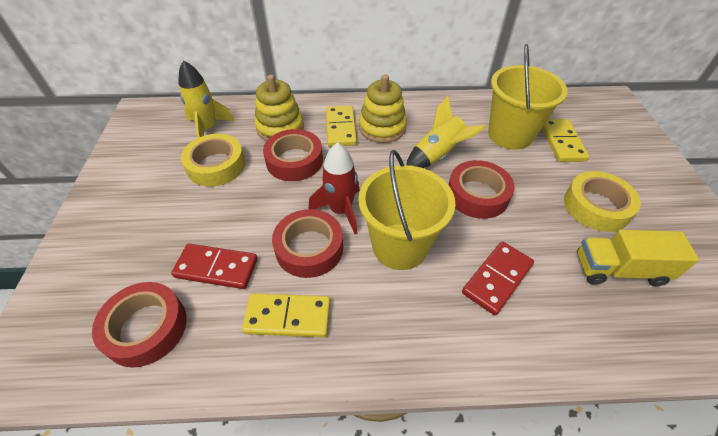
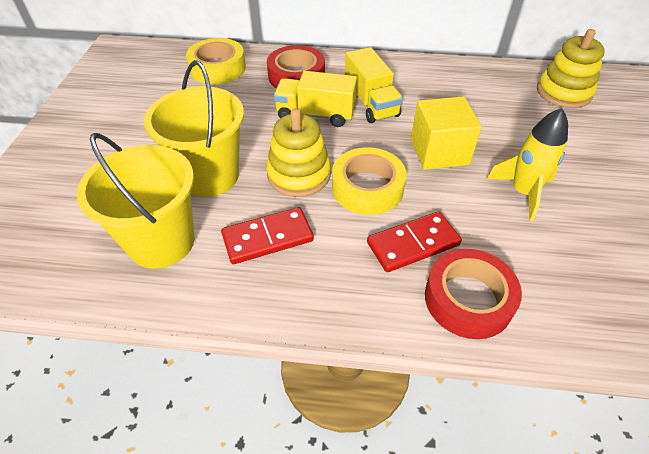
red rocket: 1 -> 0
red tape: 4 -> 2
yellow cube: 0 -> 1
yellow domino: 3 -> 0
yellow rocket: 2 -> 1
yellow truck: 1 -> 2

